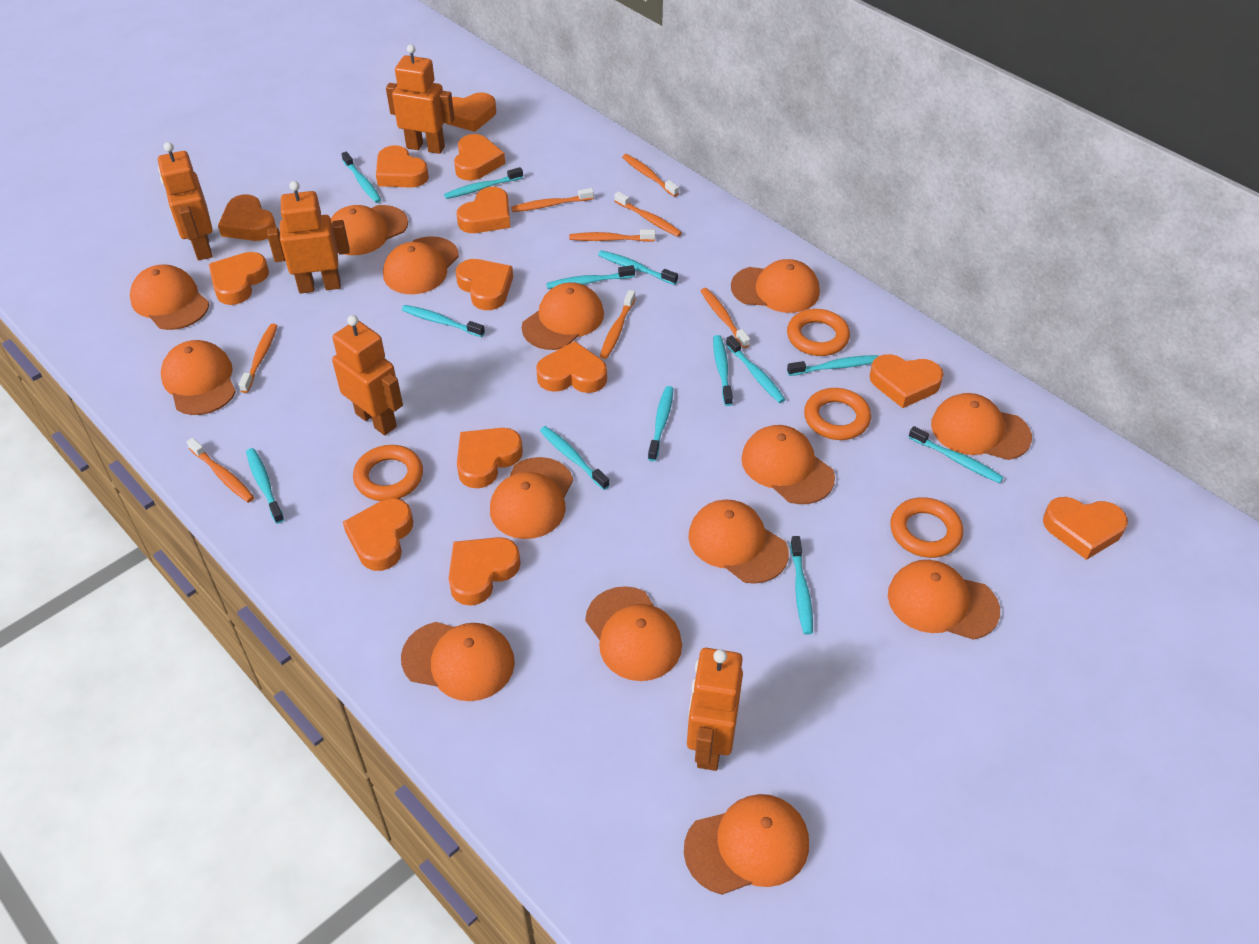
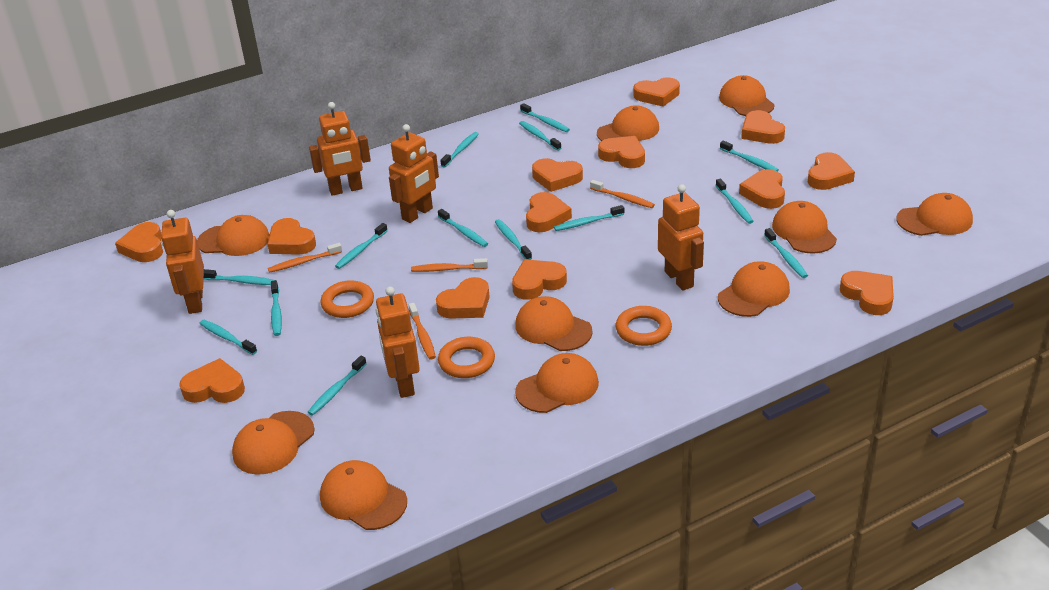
orange cap: 14 -> 10
orange ring: 4 -> 3
orange toothbrush: 8 -> 4
turquoise toothbrush: 13 -> 14

